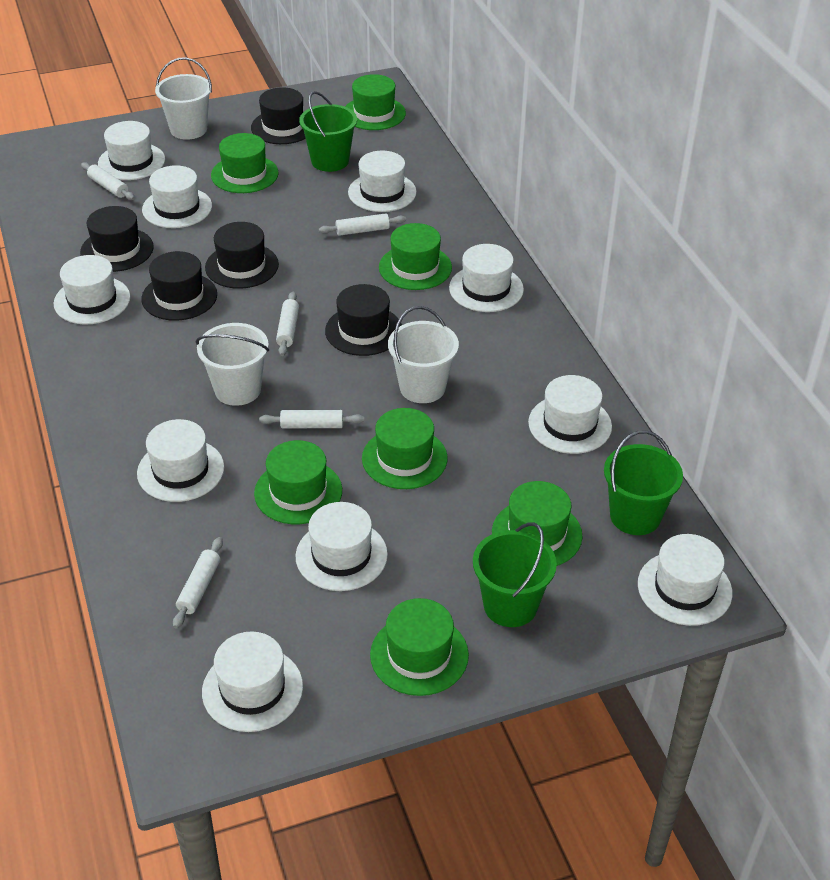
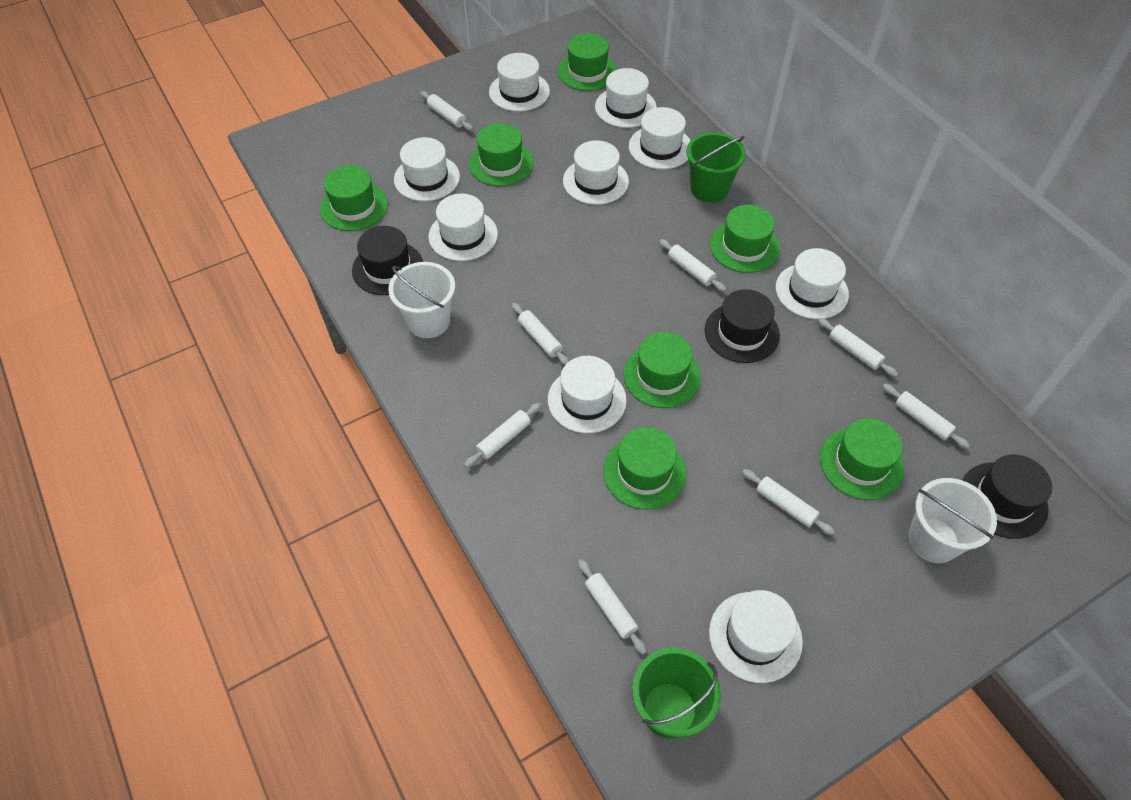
black hat: 5 -> 3
green bucket: 3 -> 2
white bucket: 3 -> 2
white hat: 10 -> 9
white rolling pin: 5 -> 8

